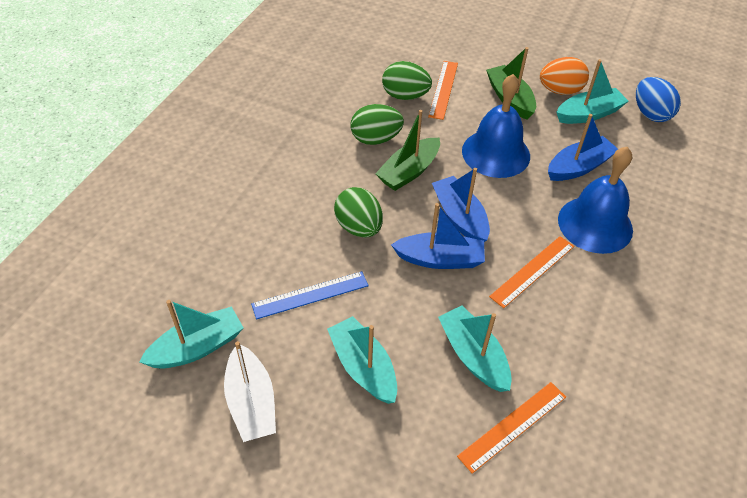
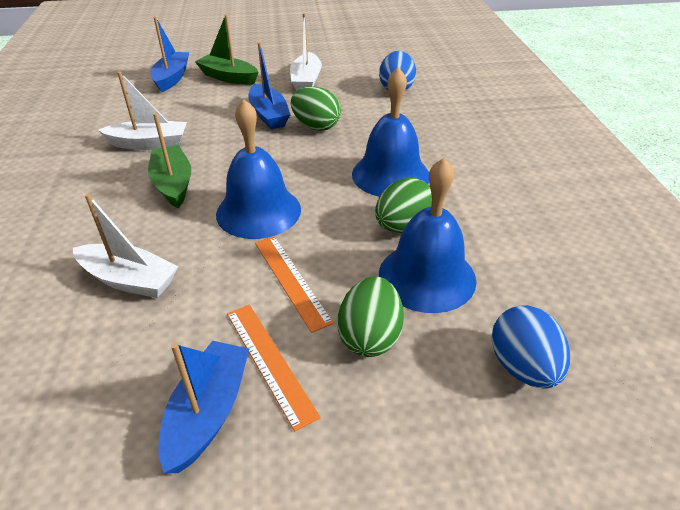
blue bell: 2 -> 3
blue egg: 1 -> 2
blue ruler: 1 -> 0
orange egg: 1 -> 0
orange ruler: 3 -> 2
turquoise boat: 4 -> 0
white boat: 1 -> 3

